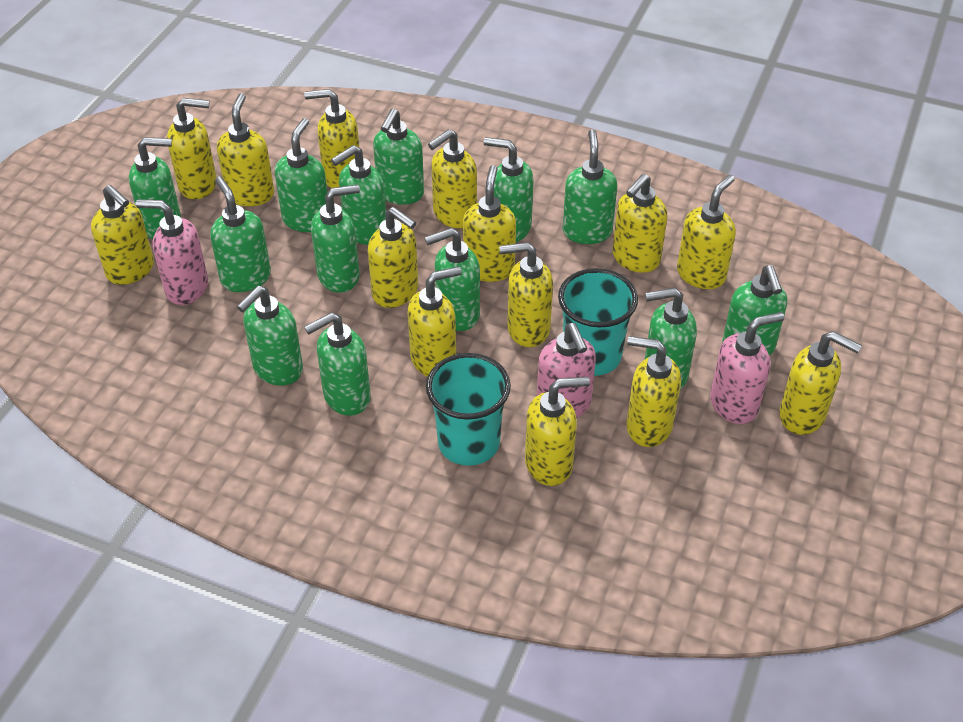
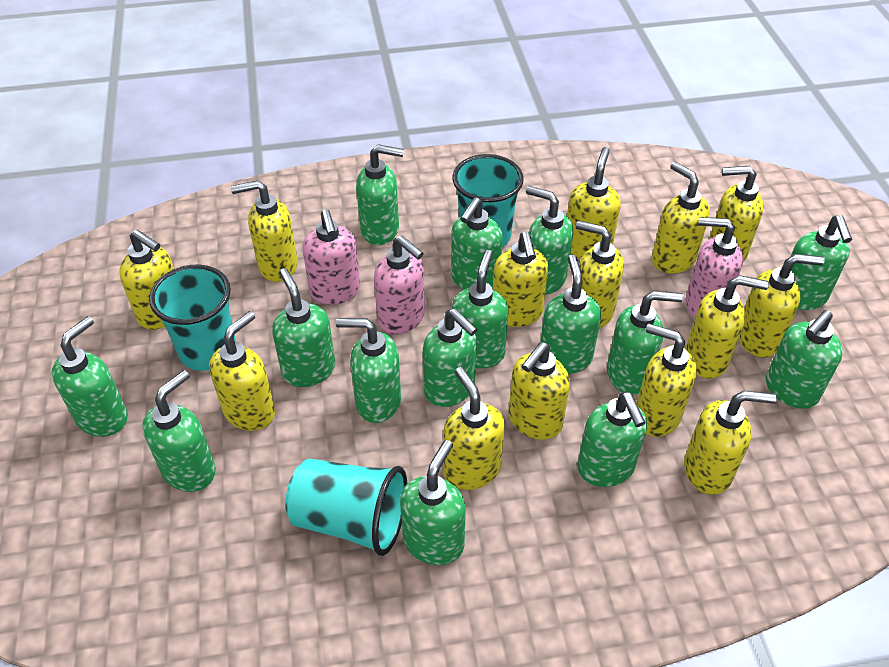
green soap dispenser: 13 -> 15
turquoise cup: 2 -> 3

